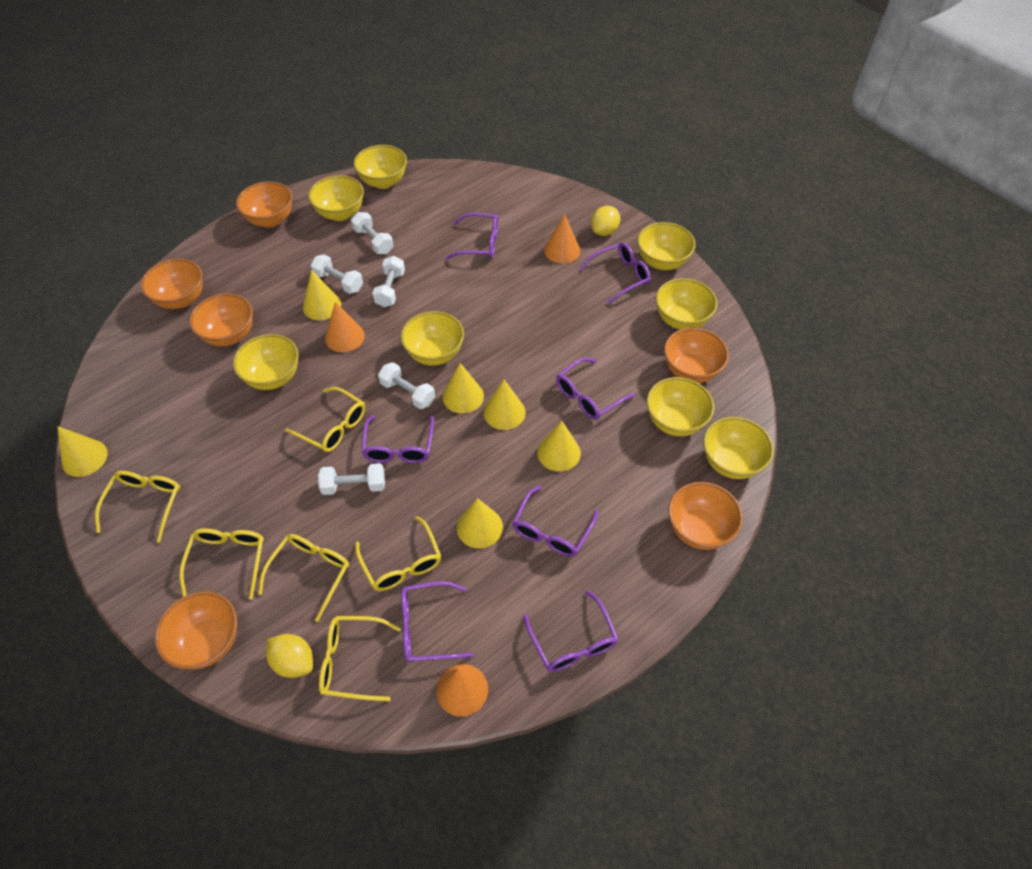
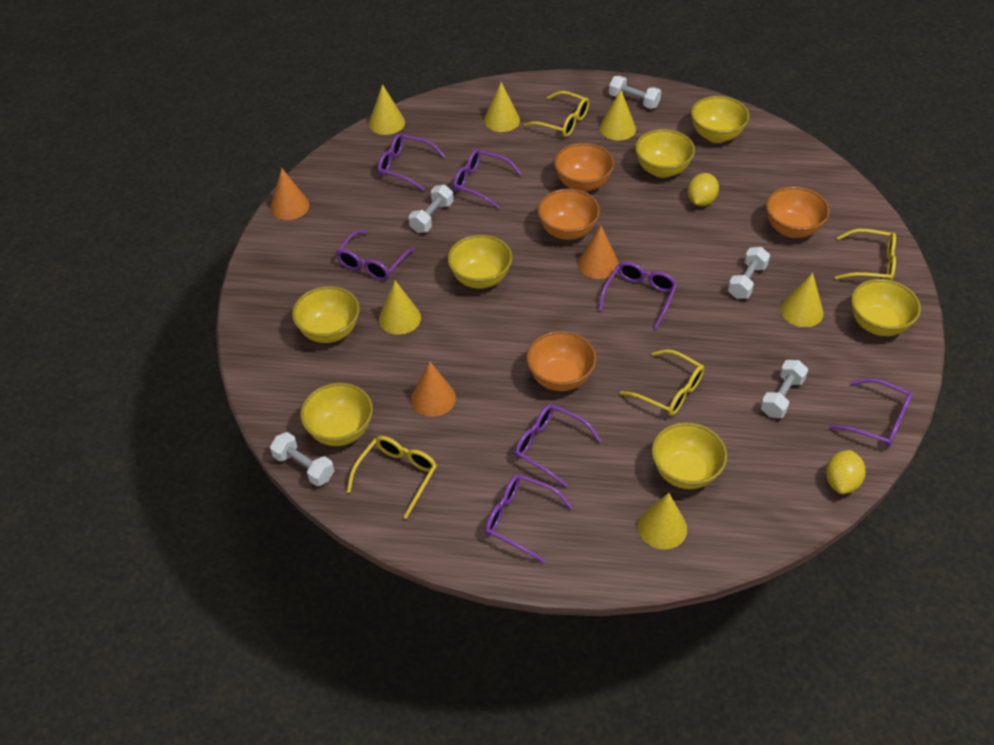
orange bowl: 6 -> 4
yellow bowl: 8 -> 7
yellow glasses: 6 -> 4

